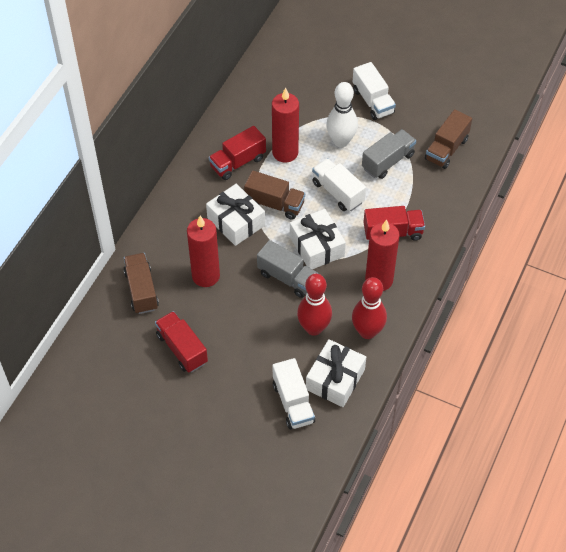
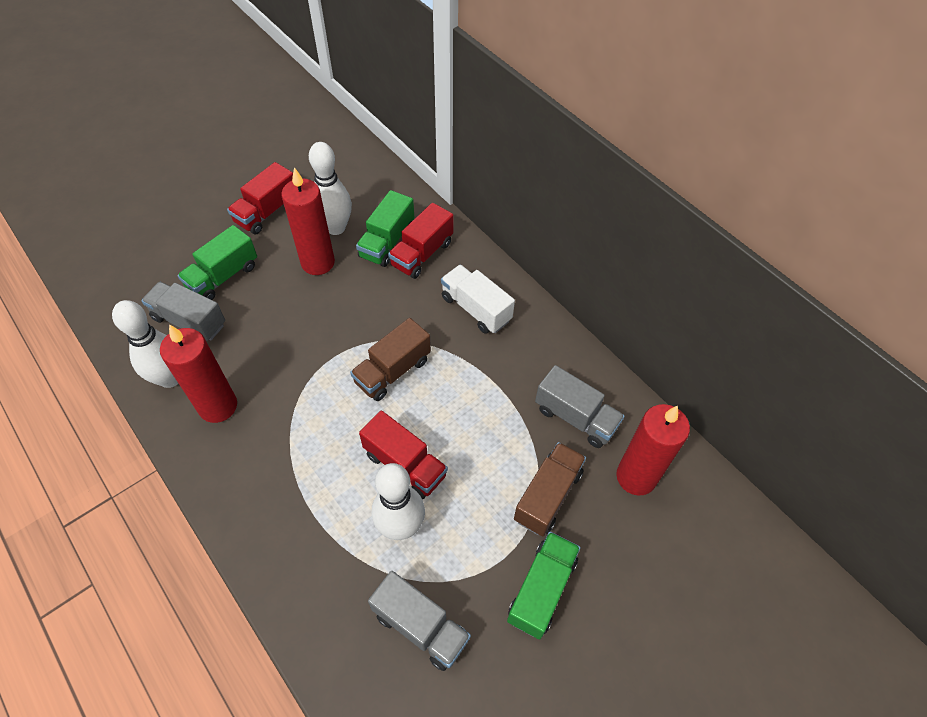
brown truck: 3 -> 2
green truck: 0 -> 3
grey truck: 2 -> 3
red bowling pin: 2 -> 0
white bowling pin: 1 -> 3
white gift: 3 -> 0
white truck: 3 -> 1

